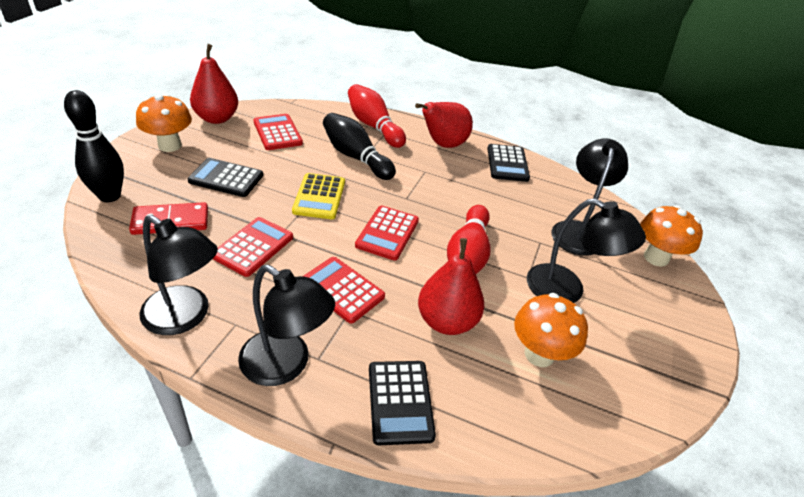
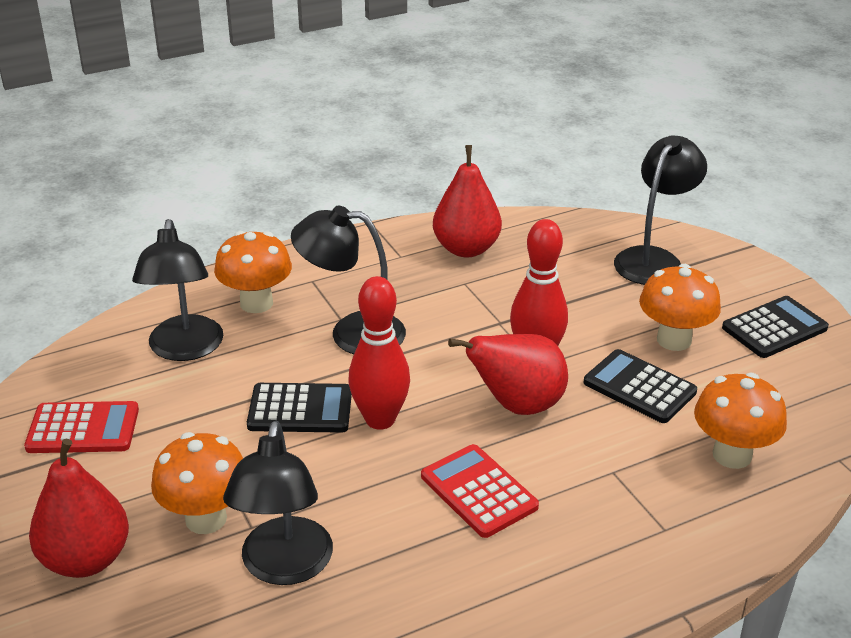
black bowling pin: 2 -> 0
orange mushroom: 3 -> 4
red calculator: 4 -> 2
red domino: 1 -> 0
yellow calculator: 1 -> 0

